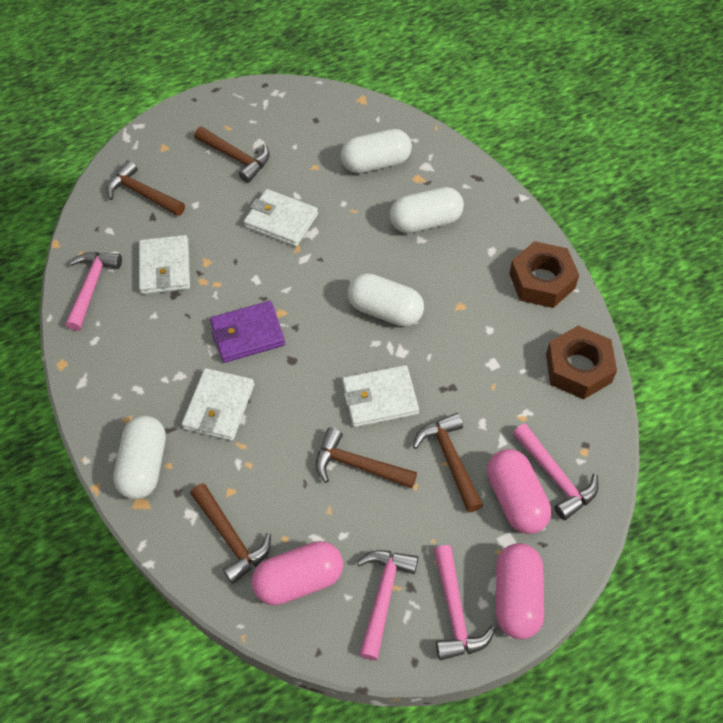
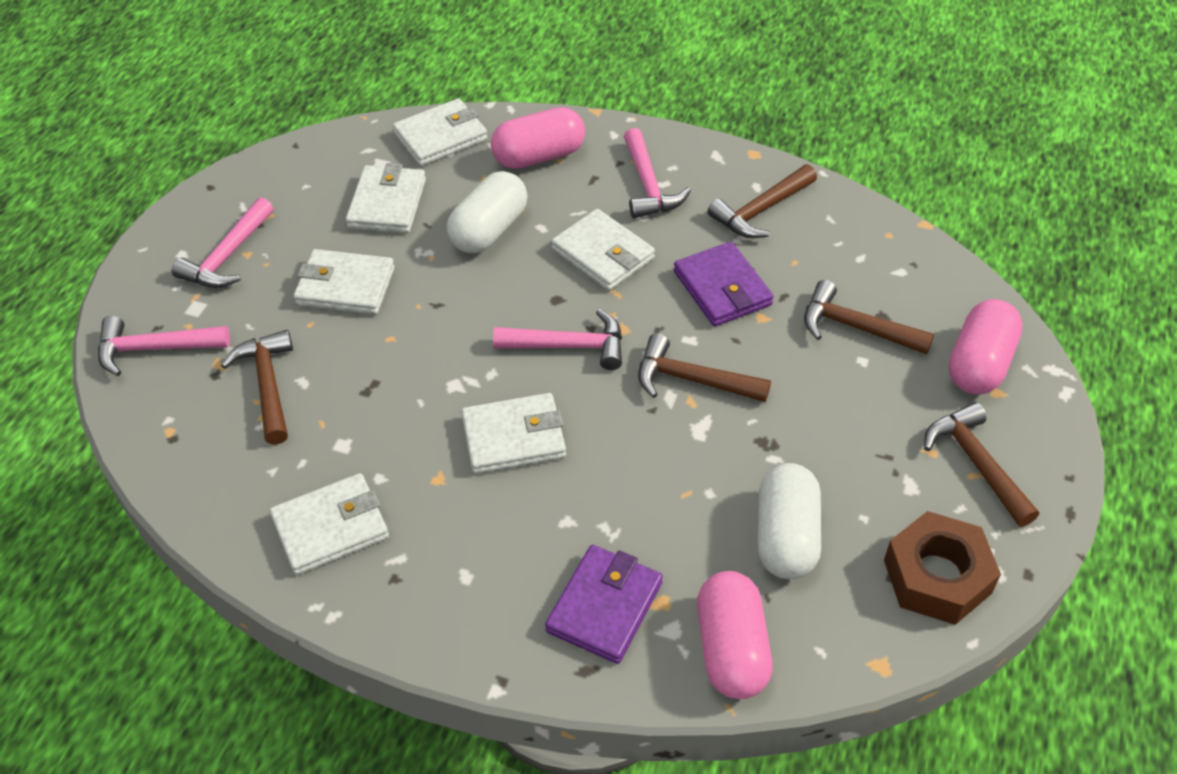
brown nut: 2 -> 1
purple wallet: 1 -> 2
white capsule: 4 -> 2
white wallet: 4 -> 6

